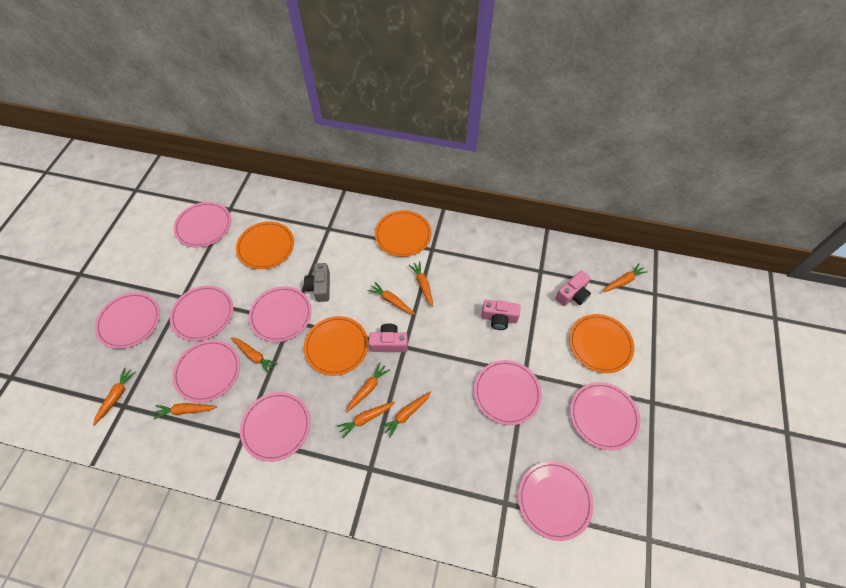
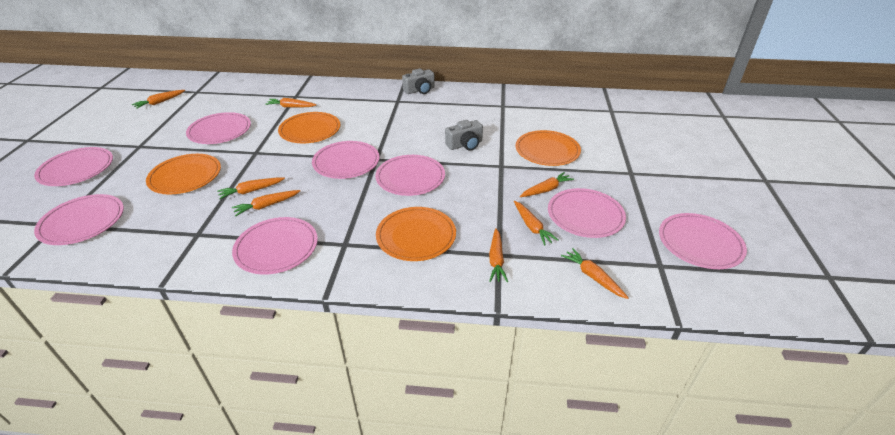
grey camera: 1 -> 2
orange carrot: 9 -> 8
pink camera: 3 -> 0
pink plate: 9 -> 8

